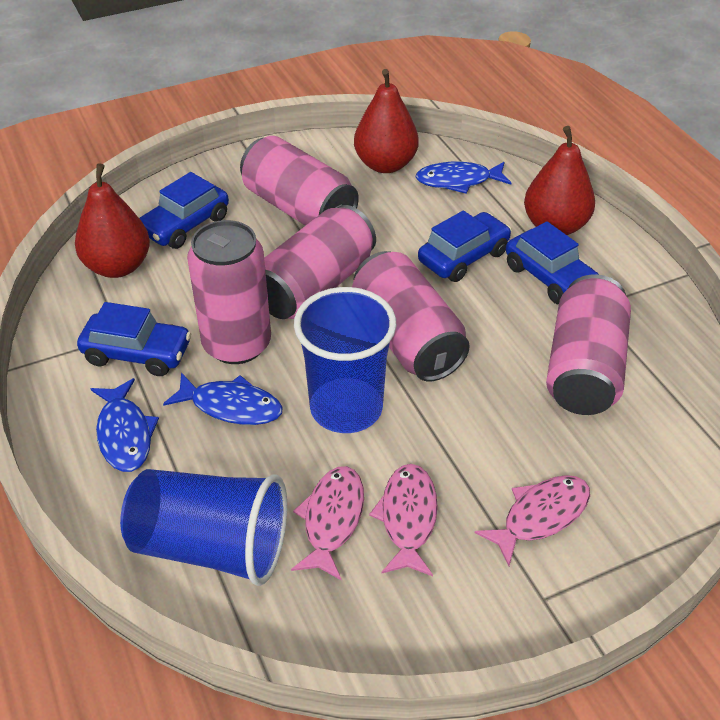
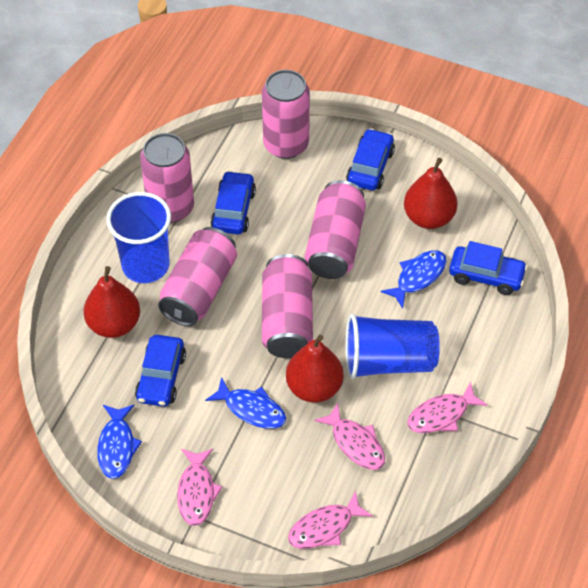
pink fish: 3 -> 4

